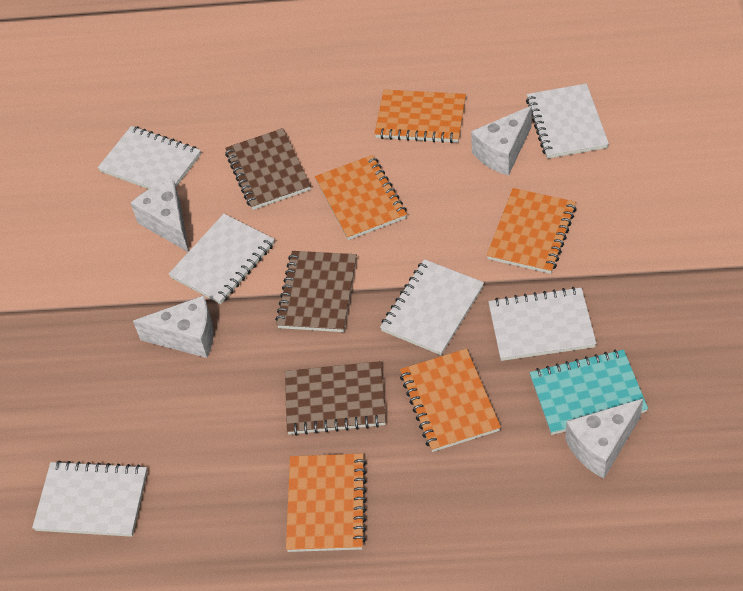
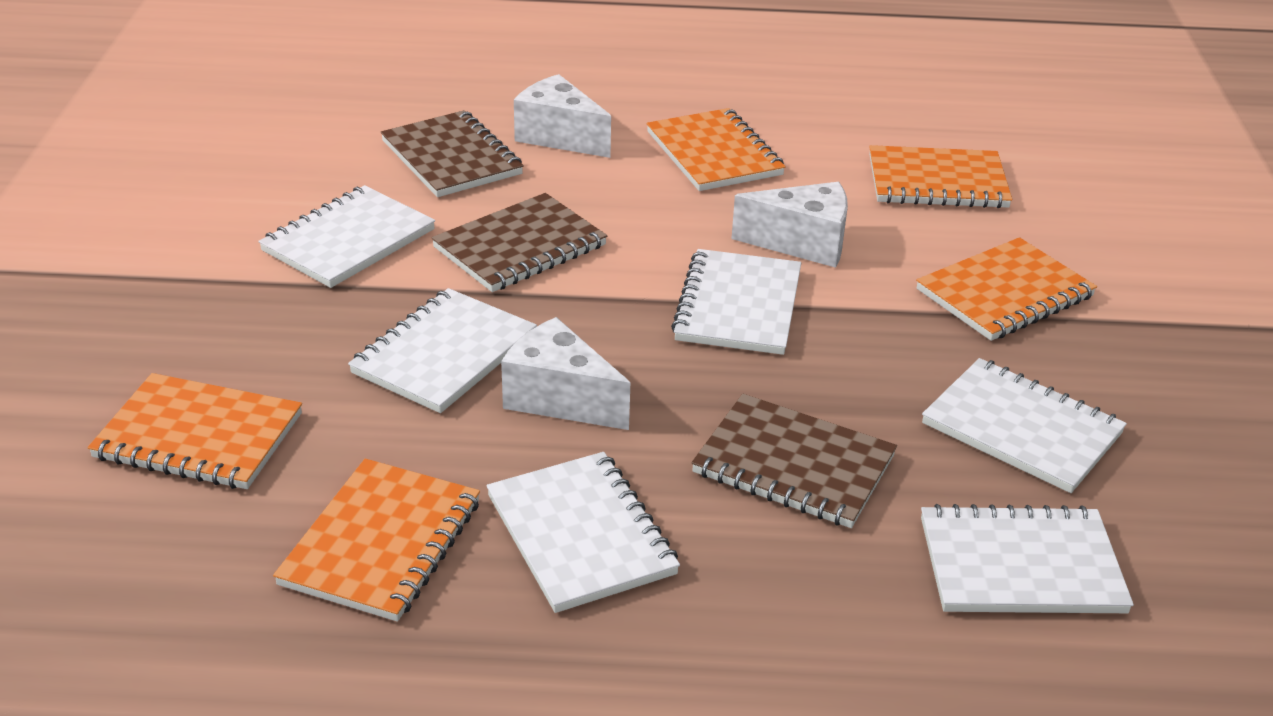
turquoise notebook: 1 -> 0
white cheese: 4 -> 3

